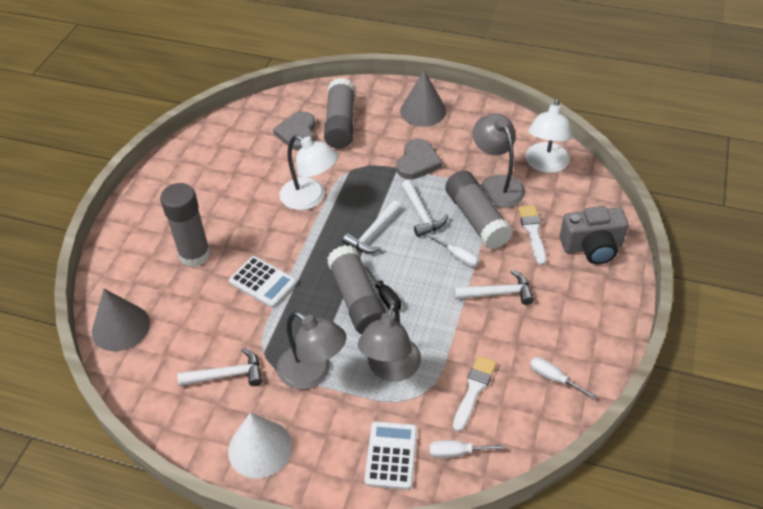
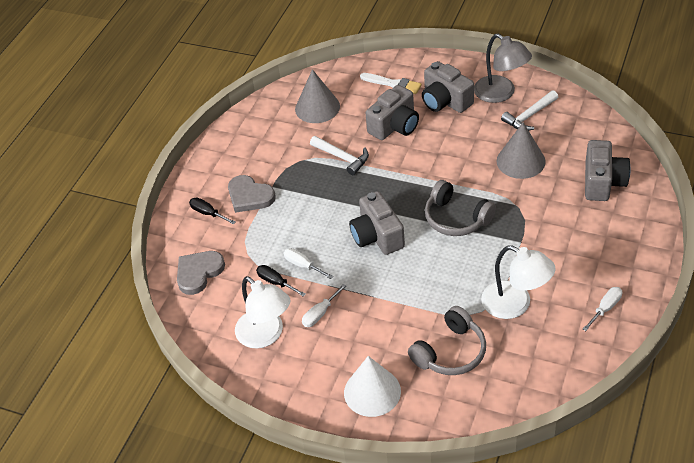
black screwdriver: 1 -> 2
grey camera: 1 -> 4
grey glue stick: 4 -> 0
grey headphones: 0 -> 2
grey lamp: 3 -> 1
white brush: 2 -> 1
white calculator: 2 -> 0
white hammer: 4 -> 2

